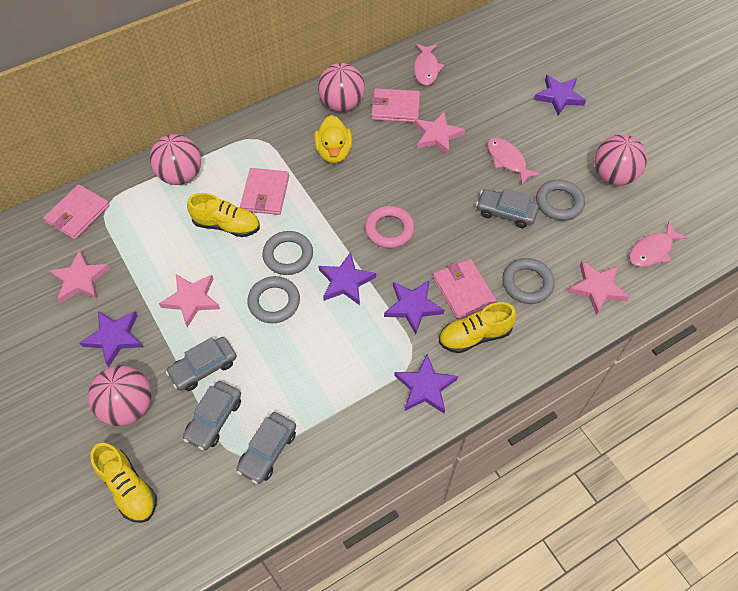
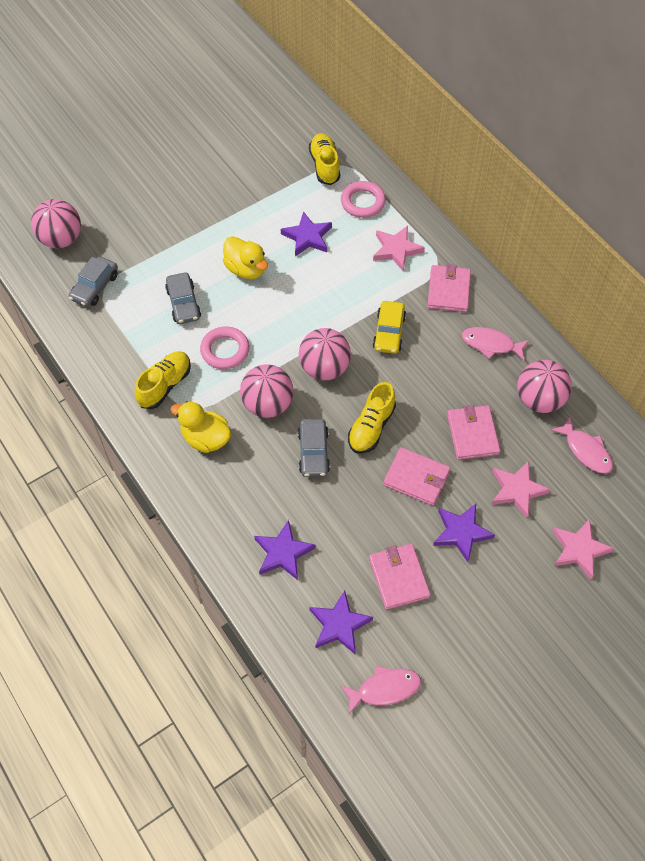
grey car: 4 -> 3
grey ring: 4 -> 0
pink ring: 1 -> 2
pink star: 4 -> 3
purple star: 5 -> 4
yellow car: 0 -> 1
yellow duck: 1 -> 2

